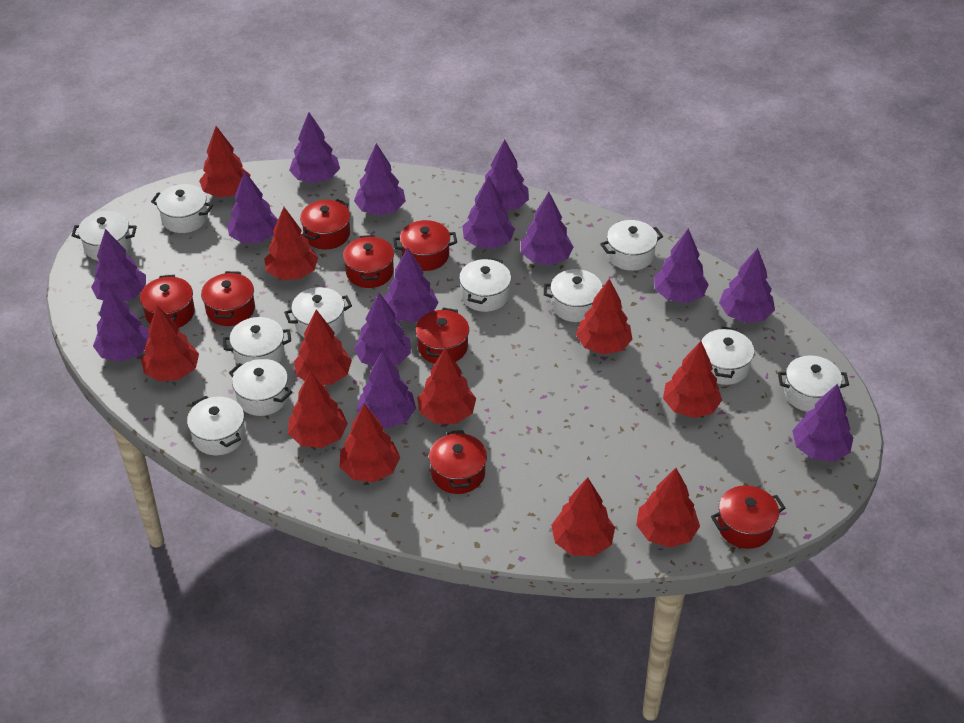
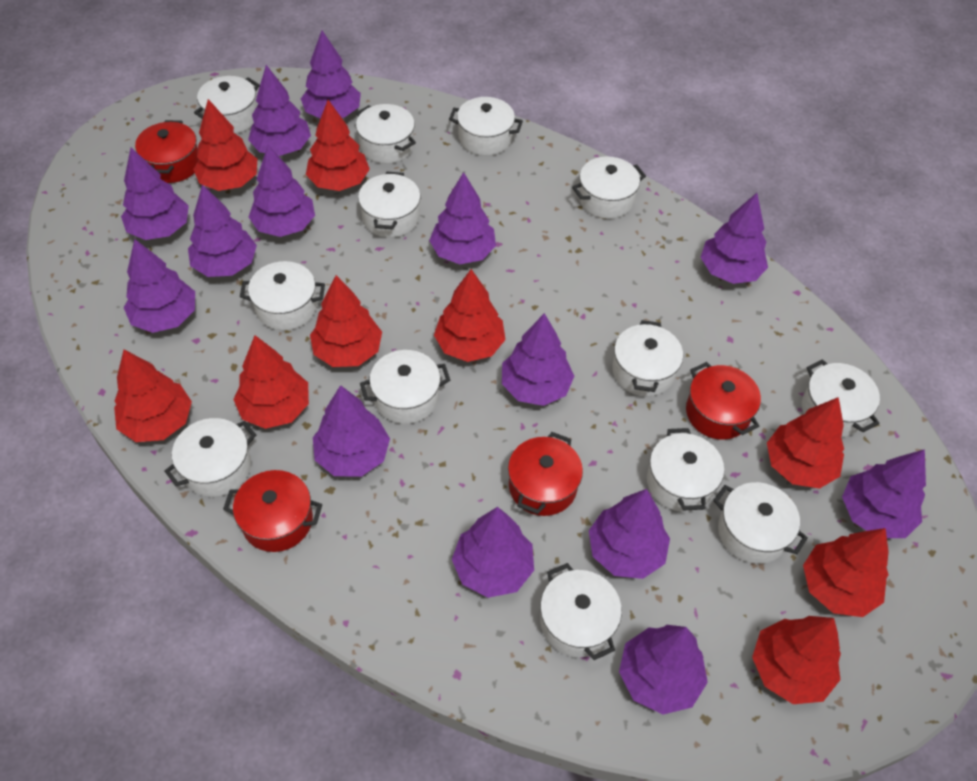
red pot: 8 -> 4
red tree: 11 -> 9
white pot: 11 -> 13

